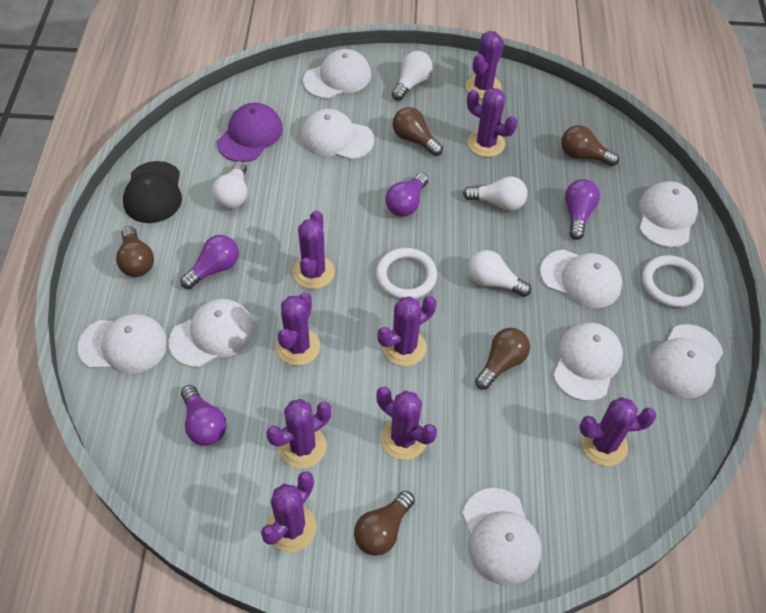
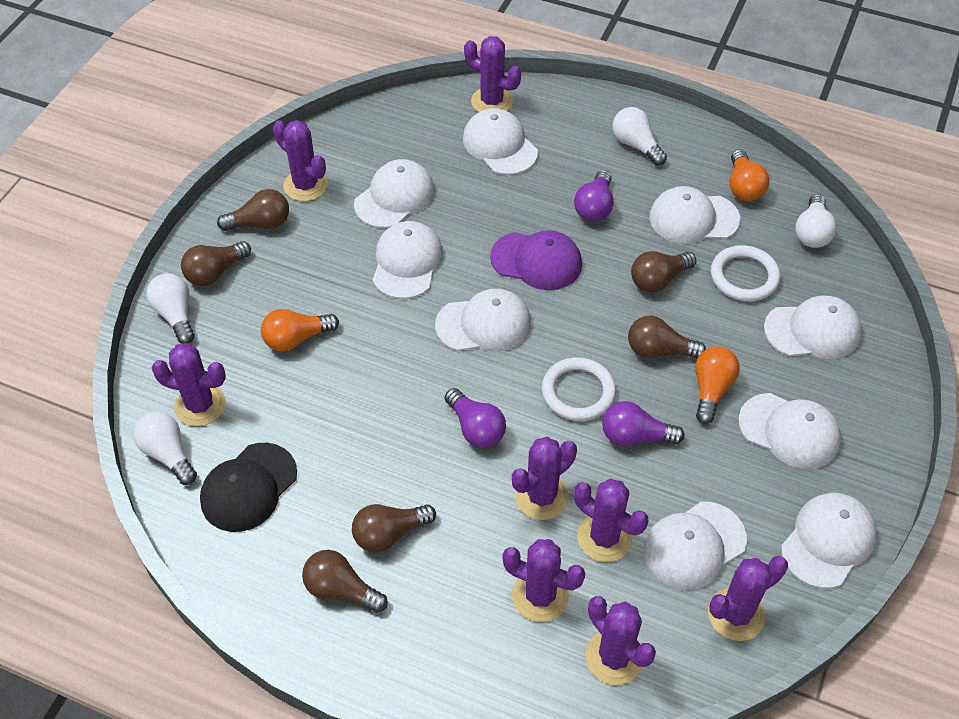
brown light bulb: 5 -> 6
orange light bulb: 0 -> 3
purple cactus: 9 -> 8
purple light bulb: 4 -> 3

